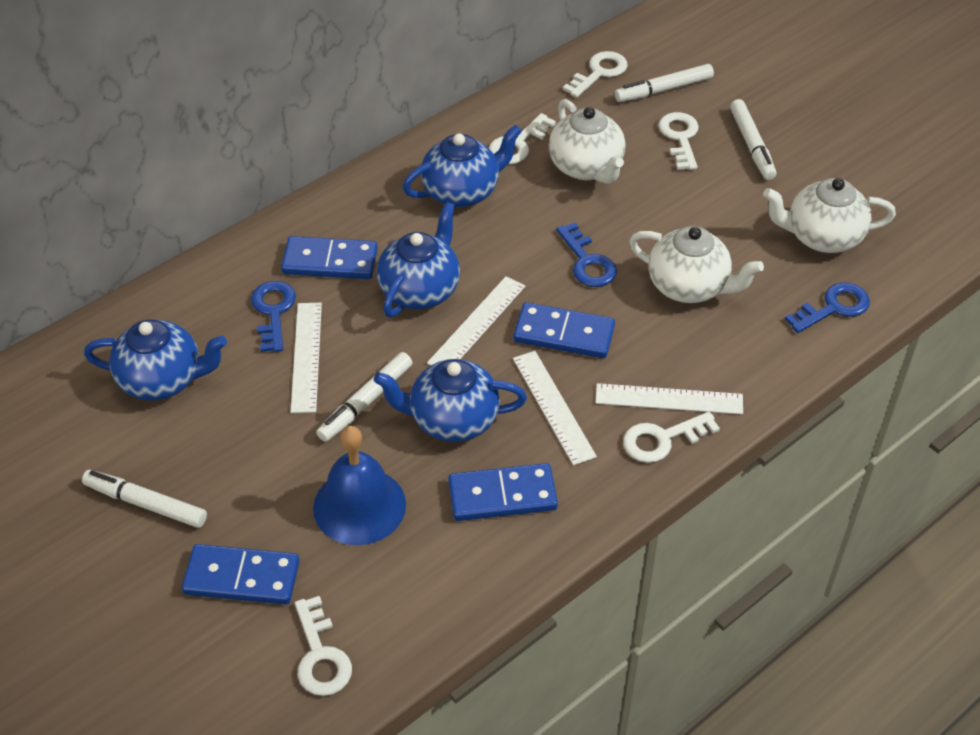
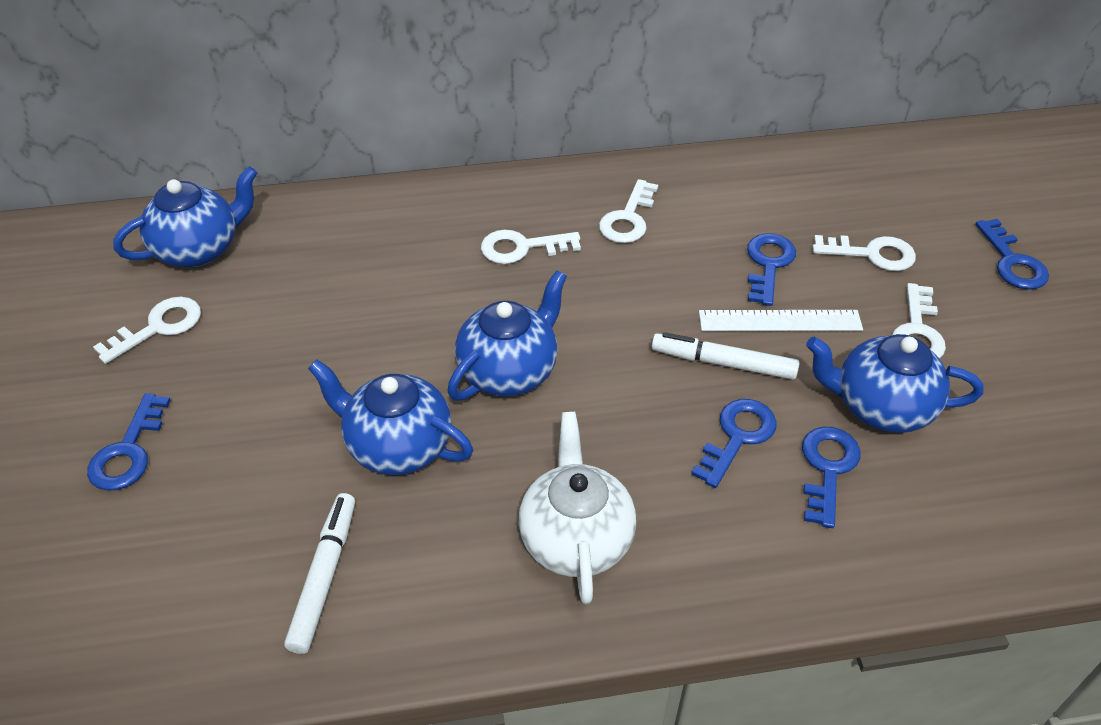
blue bell: 1 -> 0
blue domino: 4 -> 0
blue key: 3 -> 5
white marker: 4 -> 2
white ruler: 4 -> 1
white teapot: 3 -> 1

